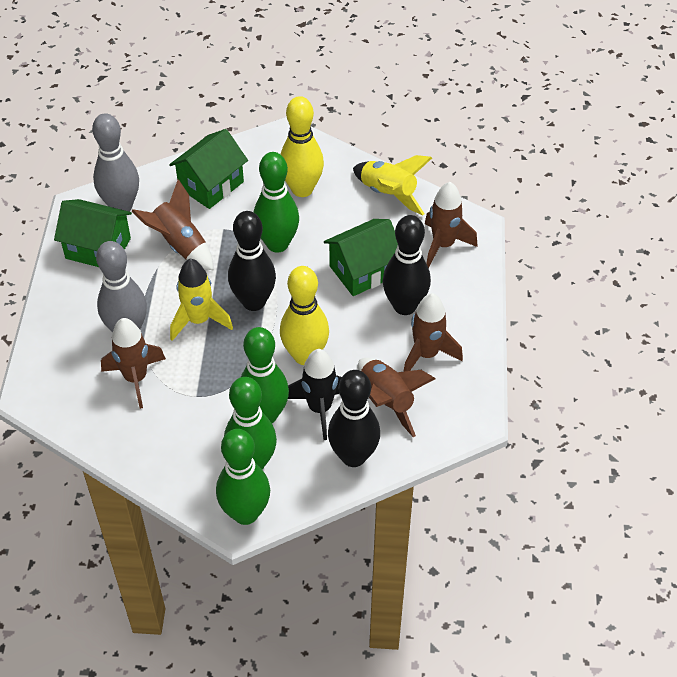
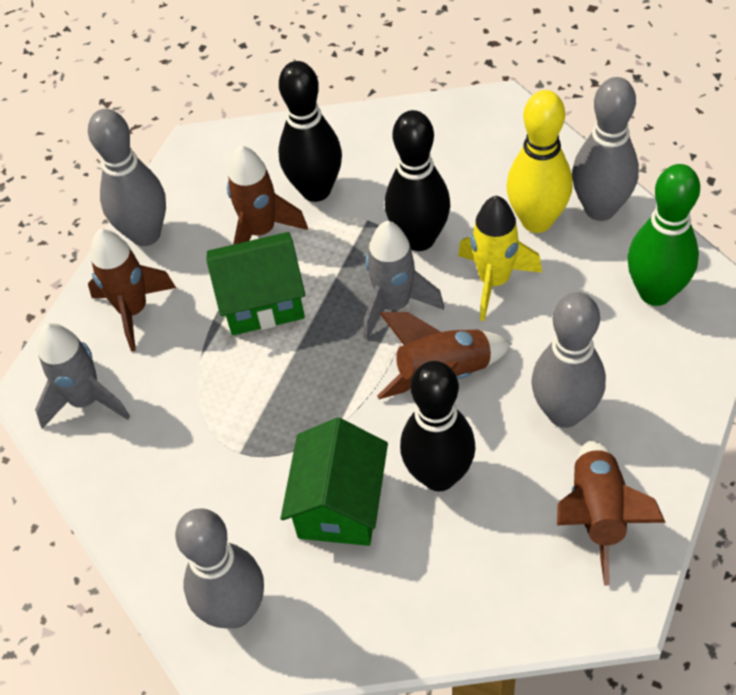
black rocket: 1 -> 0
brown rocket: 5 -> 4
green bowling pin: 4 -> 1
green house: 3 -> 2
grey bowling pin: 2 -> 4
grey rocket: 0 -> 2
yellow bowling pin: 2 -> 1
yellow rocket: 2 -> 1

